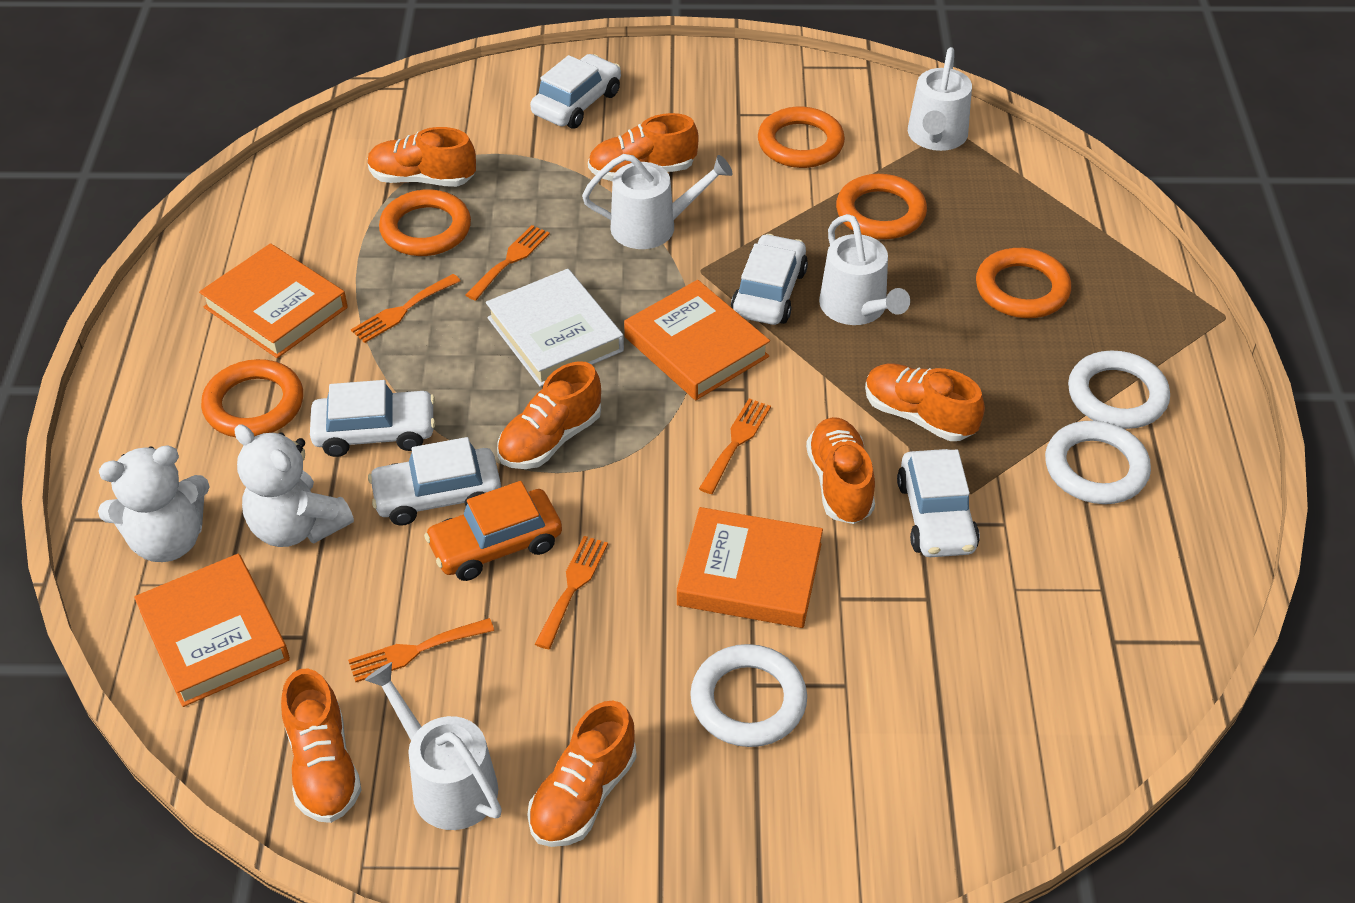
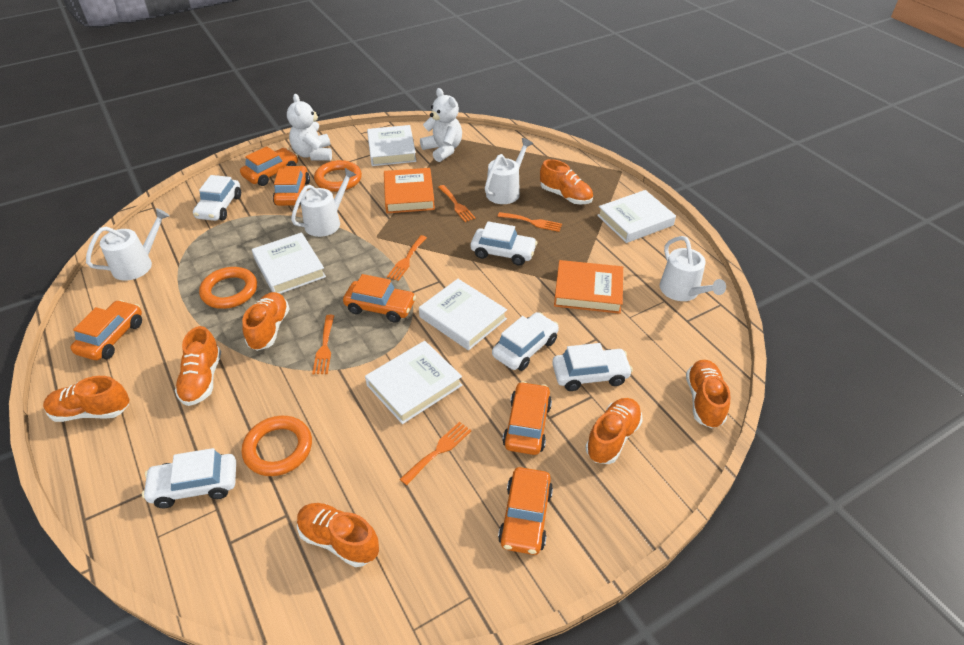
orange book: 4 -> 2
orange car: 1 -> 6
orange ring: 5 -> 3
white book: 1 -> 5
white ring: 3 -> 0

